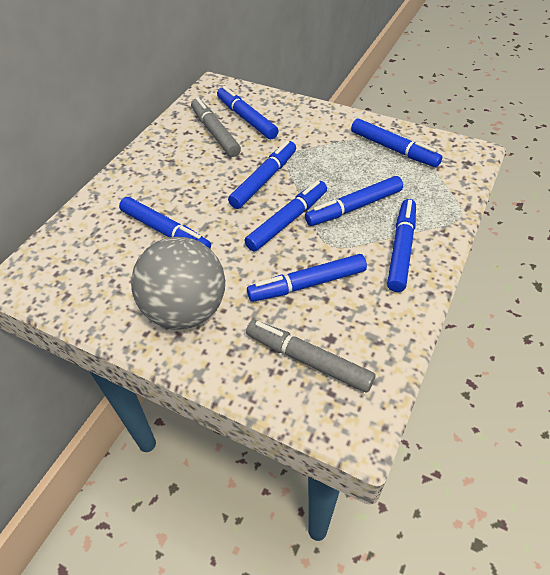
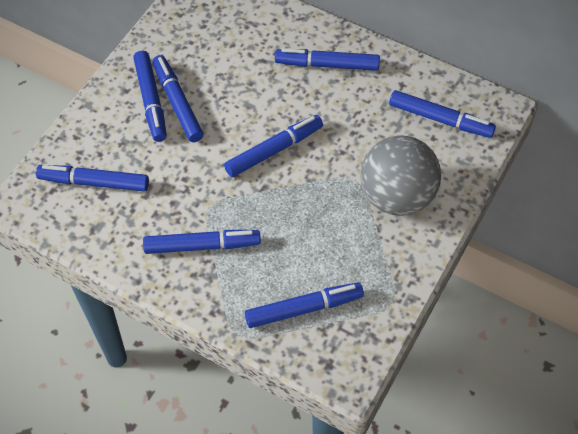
grey marker: 2 -> 0

